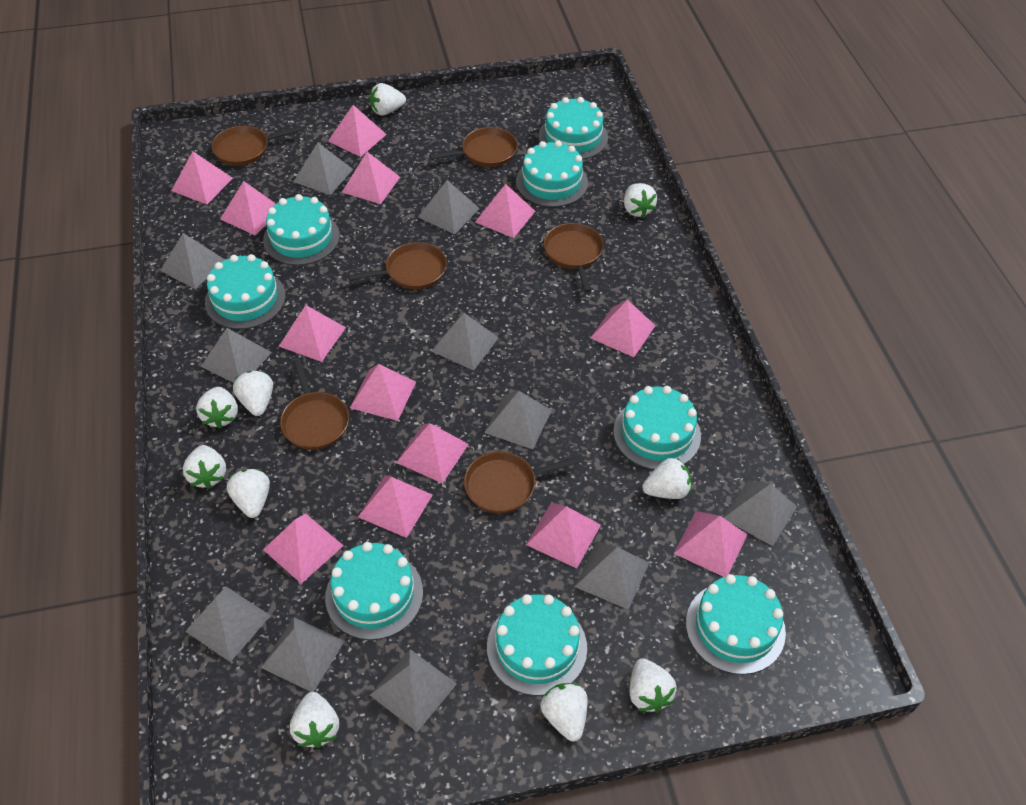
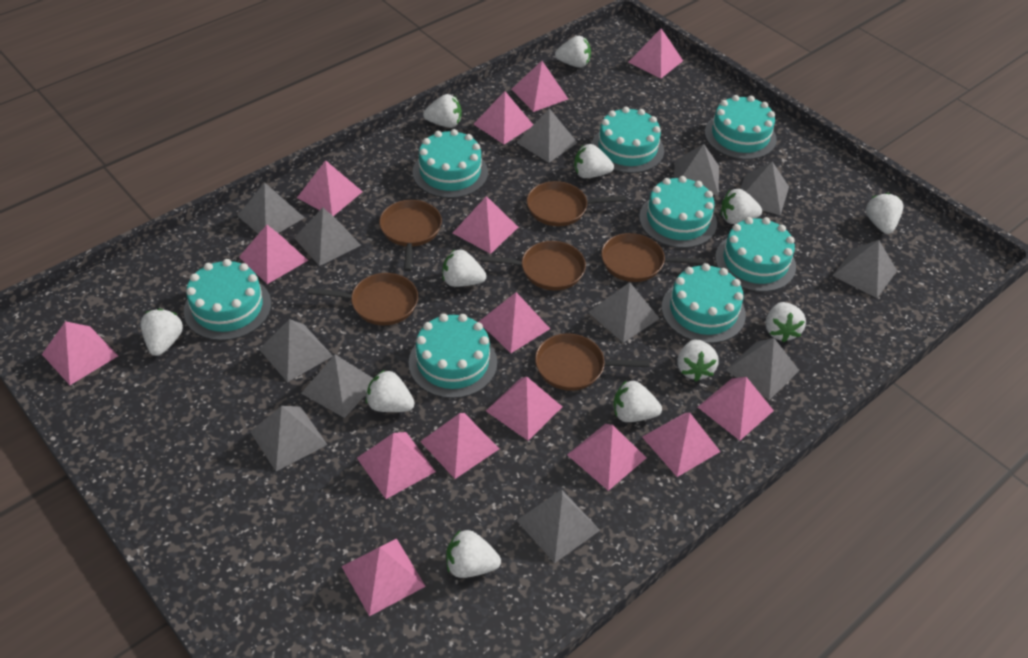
grey pyramid: 11 -> 12
pink pyramid: 13 -> 15
white strawberry: 10 -> 12

